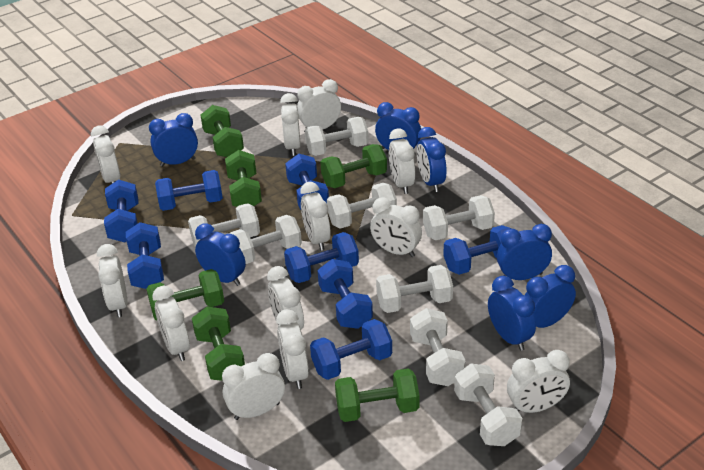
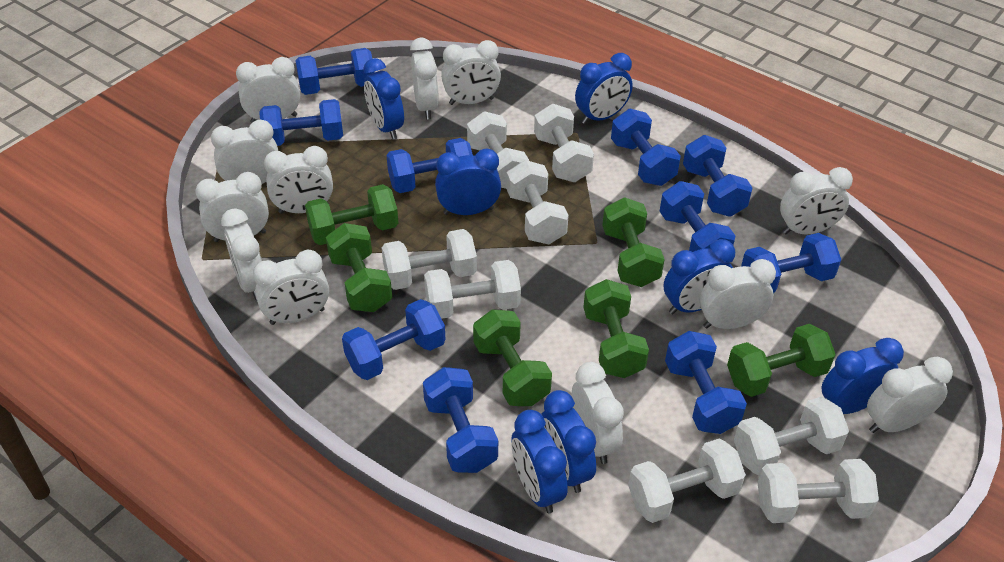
blue dumbbell: 8 -> 10

